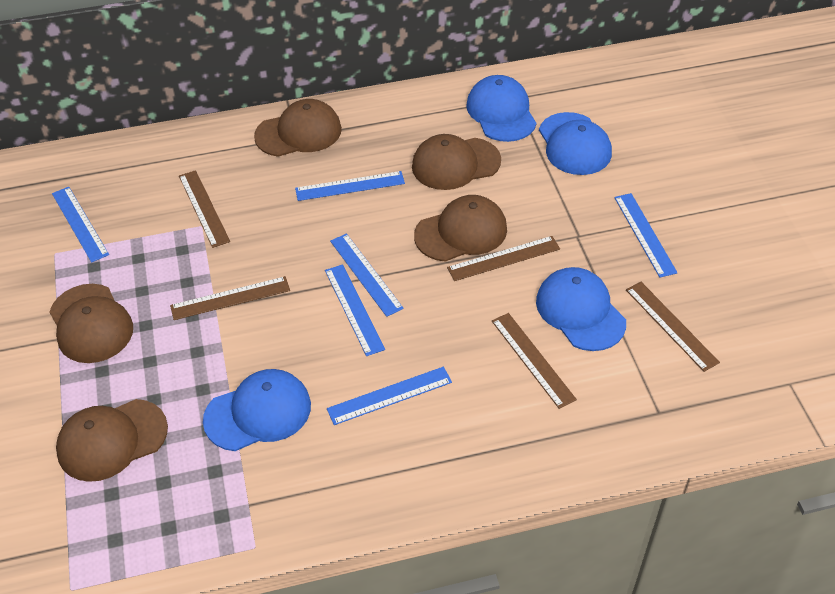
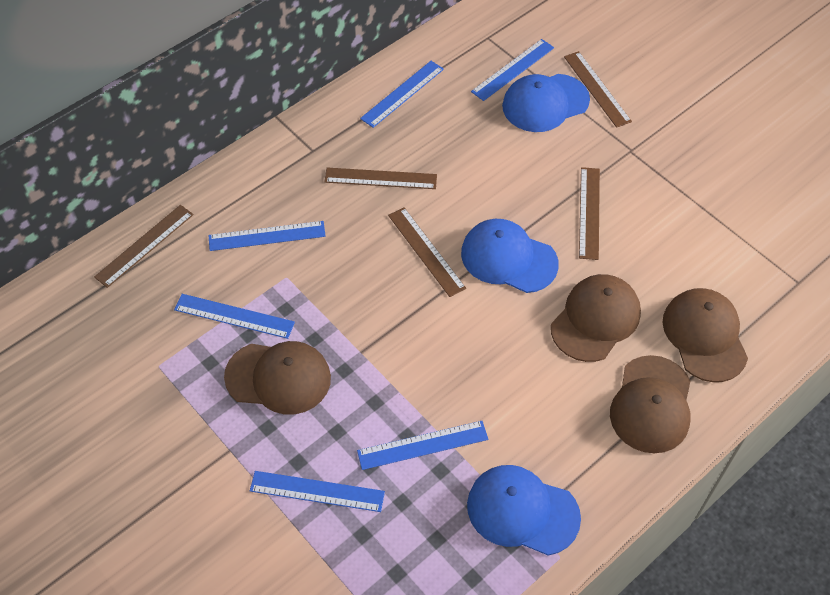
blue cap: 4 -> 3
brown cap: 5 -> 4

